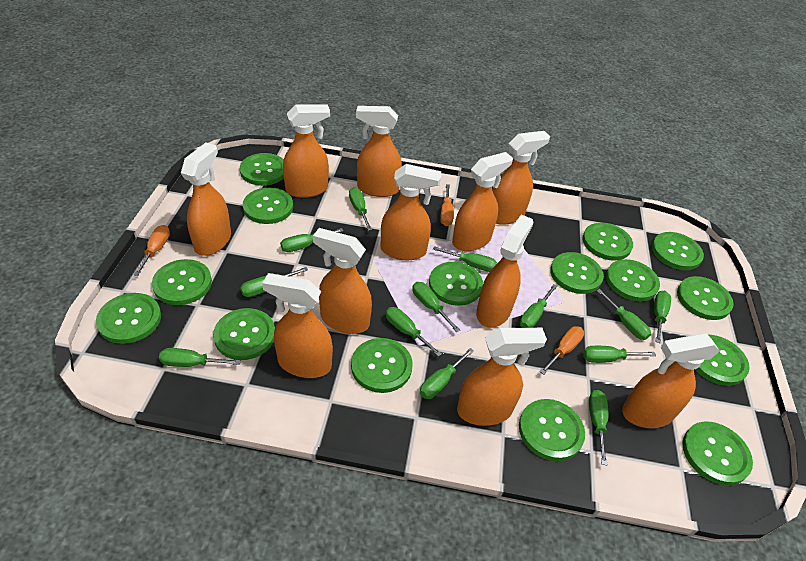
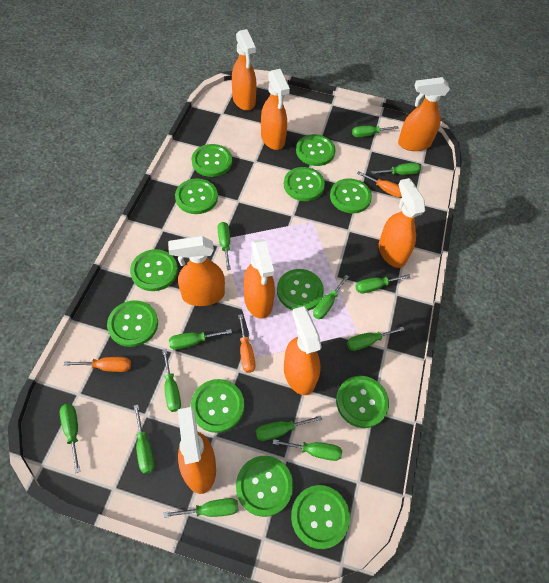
green button: 15 -> 12
orange spray bottle: 11 -> 8

